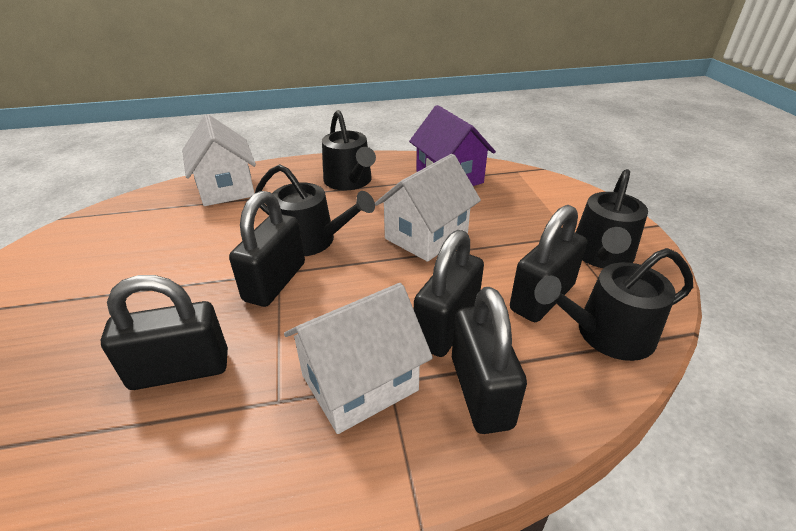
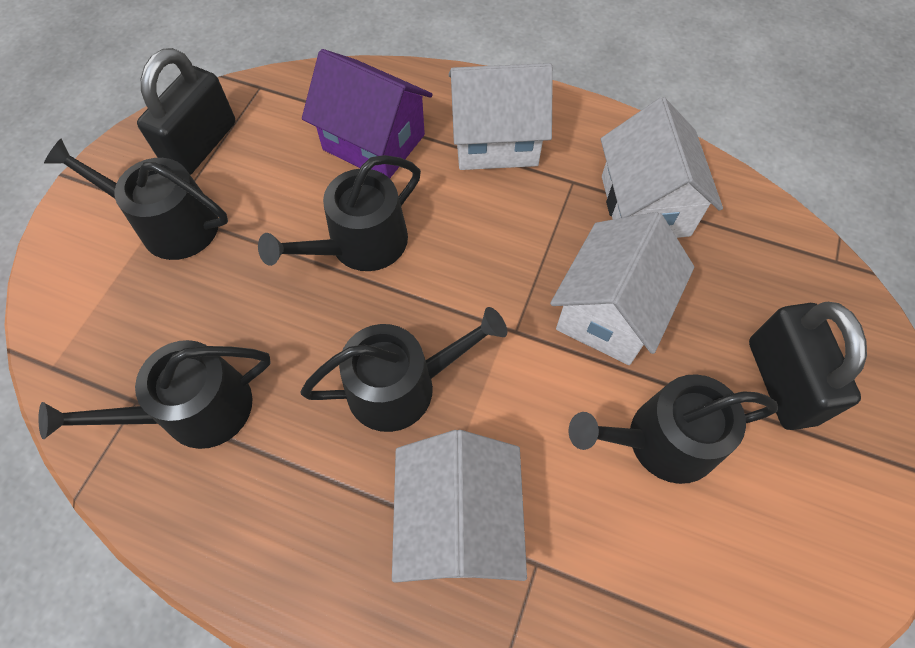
black padlock: 5 -> 2
black watering can: 4 -> 5
white house: 3 -> 4

